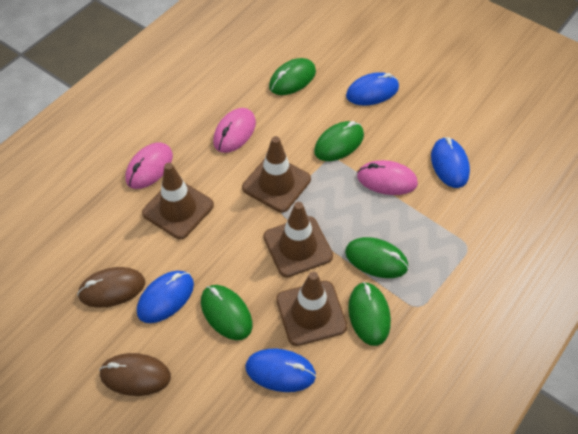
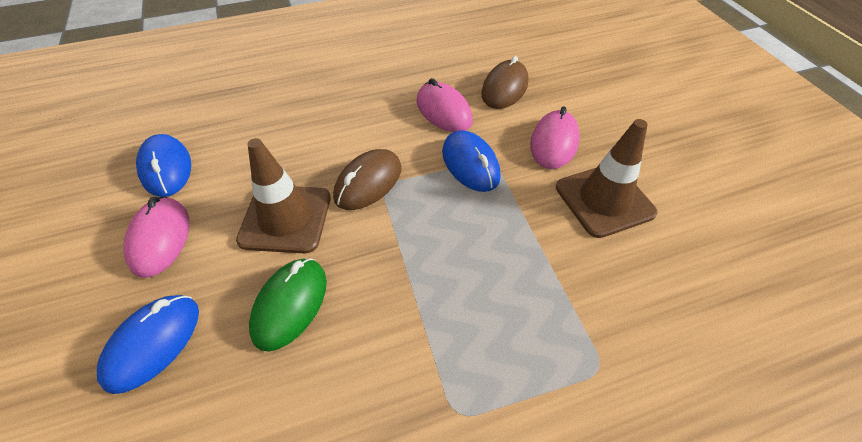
blue mouse: 4 -> 3
brown traffic cone: 4 -> 2
green mouse: 5 -> 1

